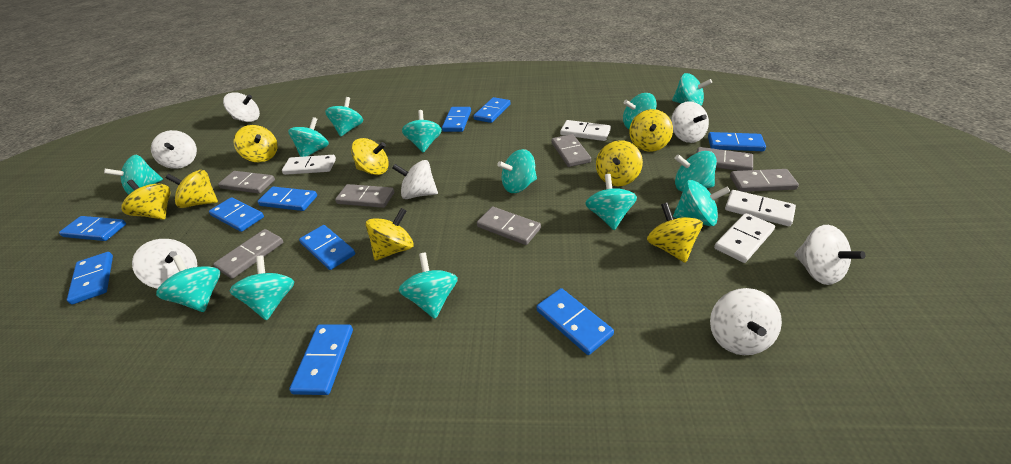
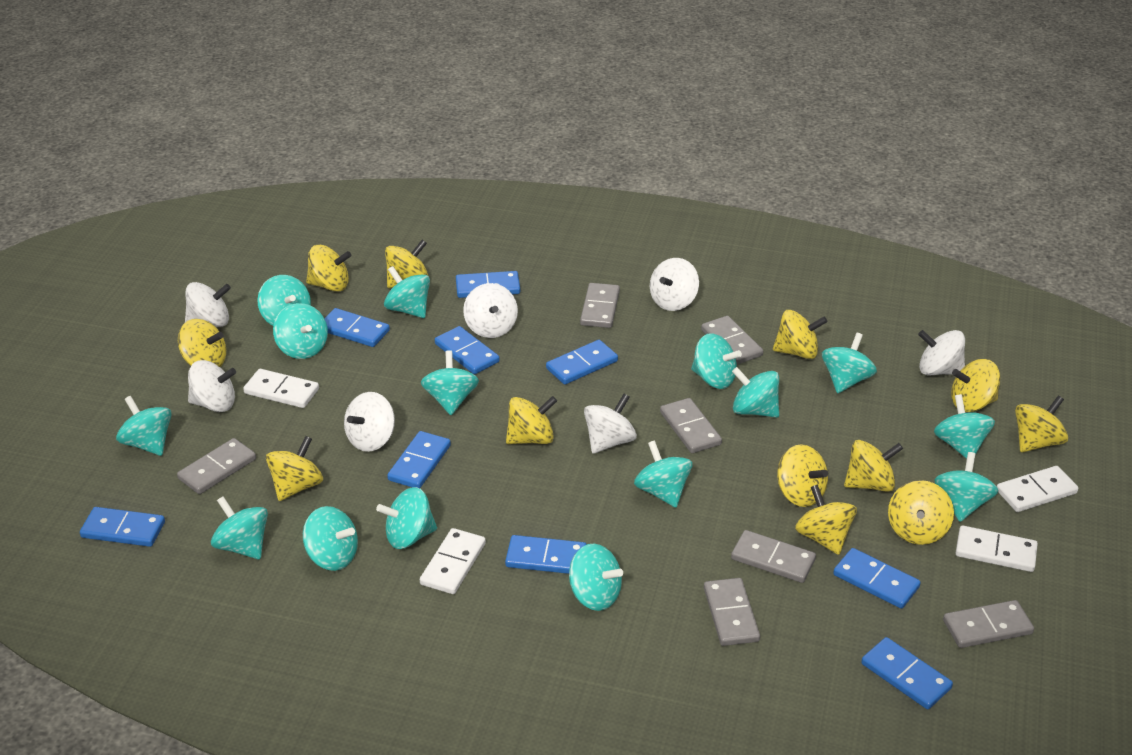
blue domino: 10 -> 9
turquoise spinning top: 13 -> 15
yellow spinning top: 8 -> 12

